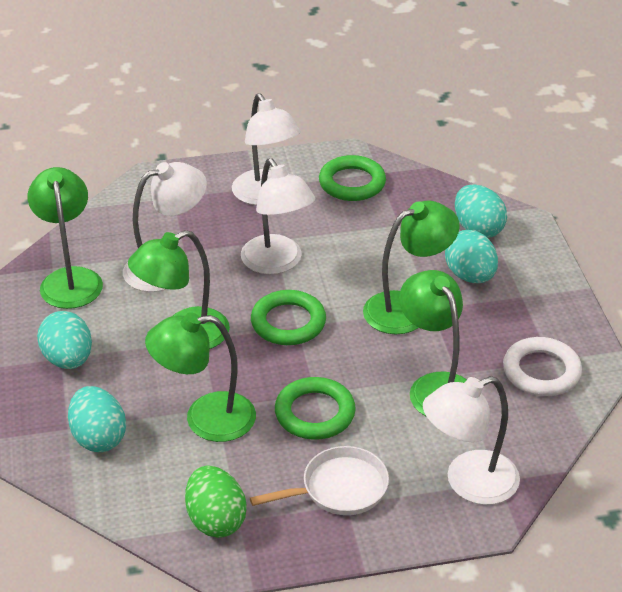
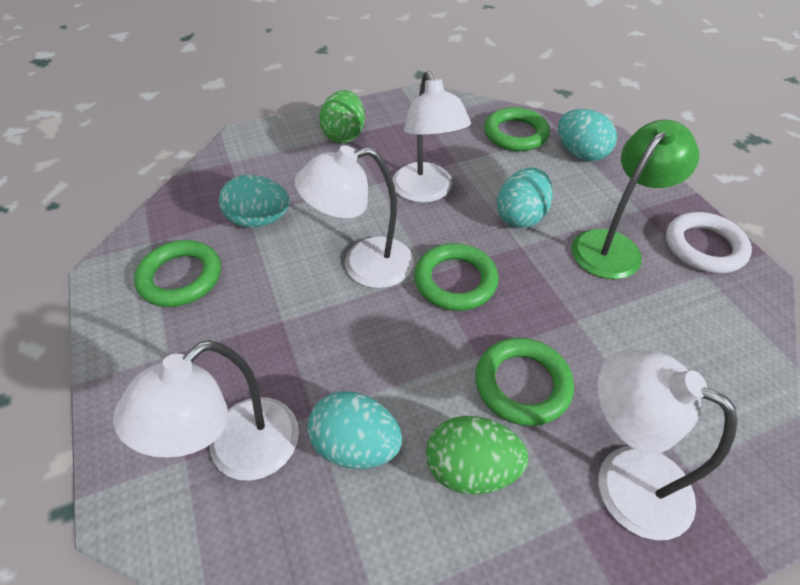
green egg: 1 -> 2
green lamp: 5 -> 1
green ring: 3 -> 4
white pan: 1 -> 0

